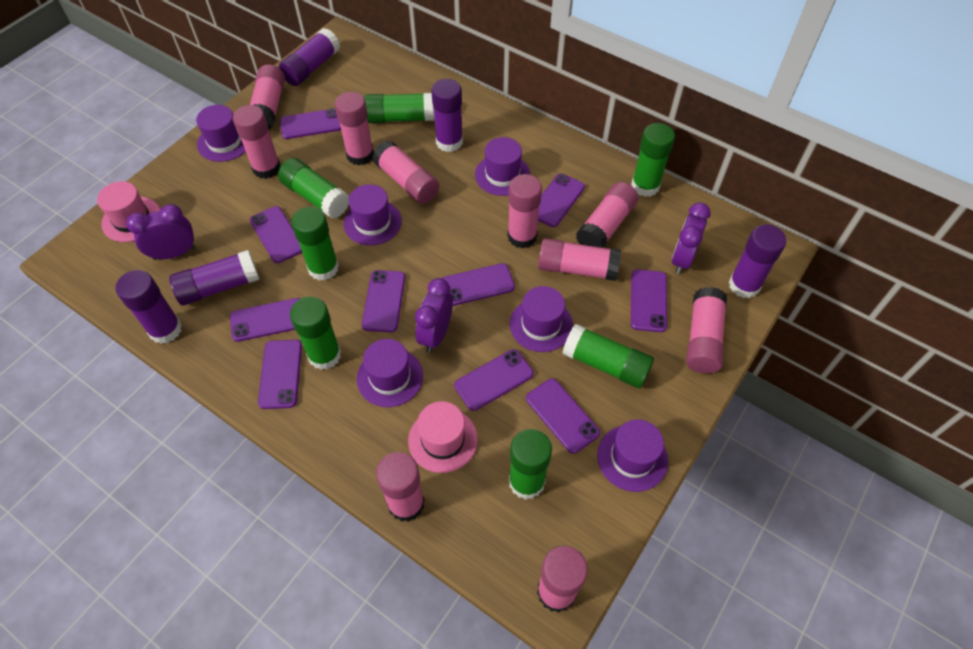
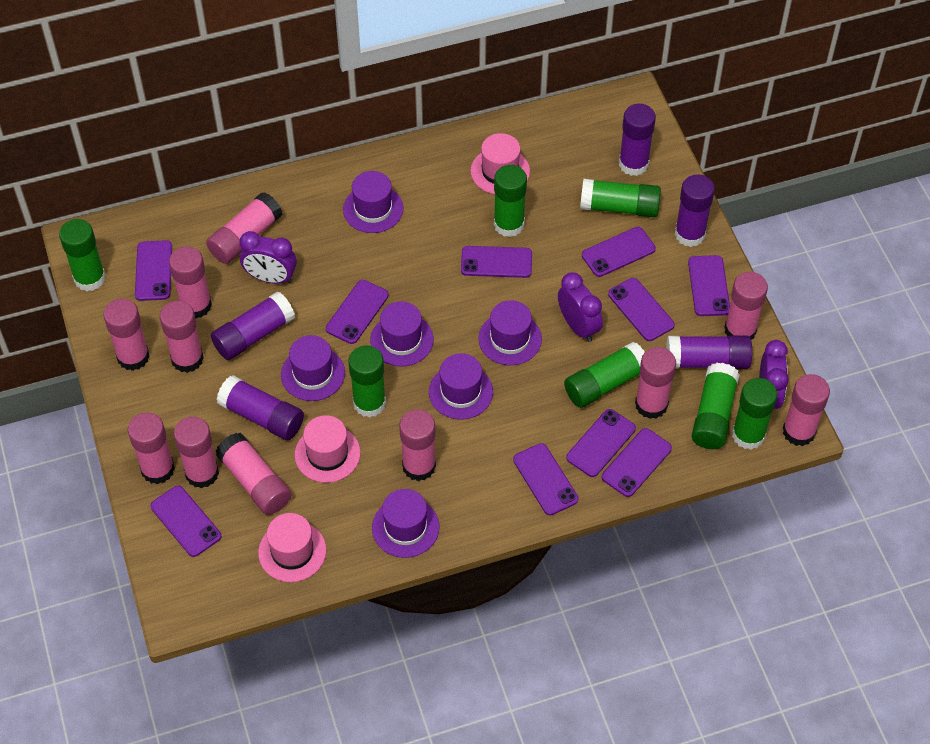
pink glue stick: 10 -> 11
pink hat: 2 -> 3

